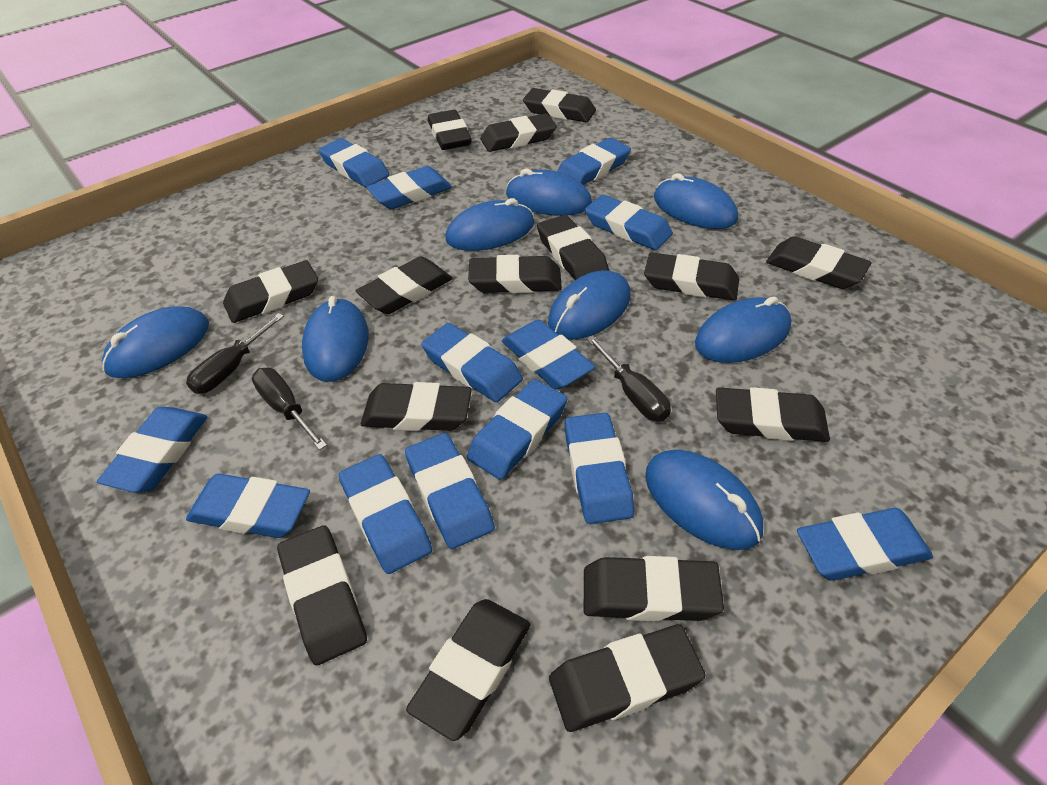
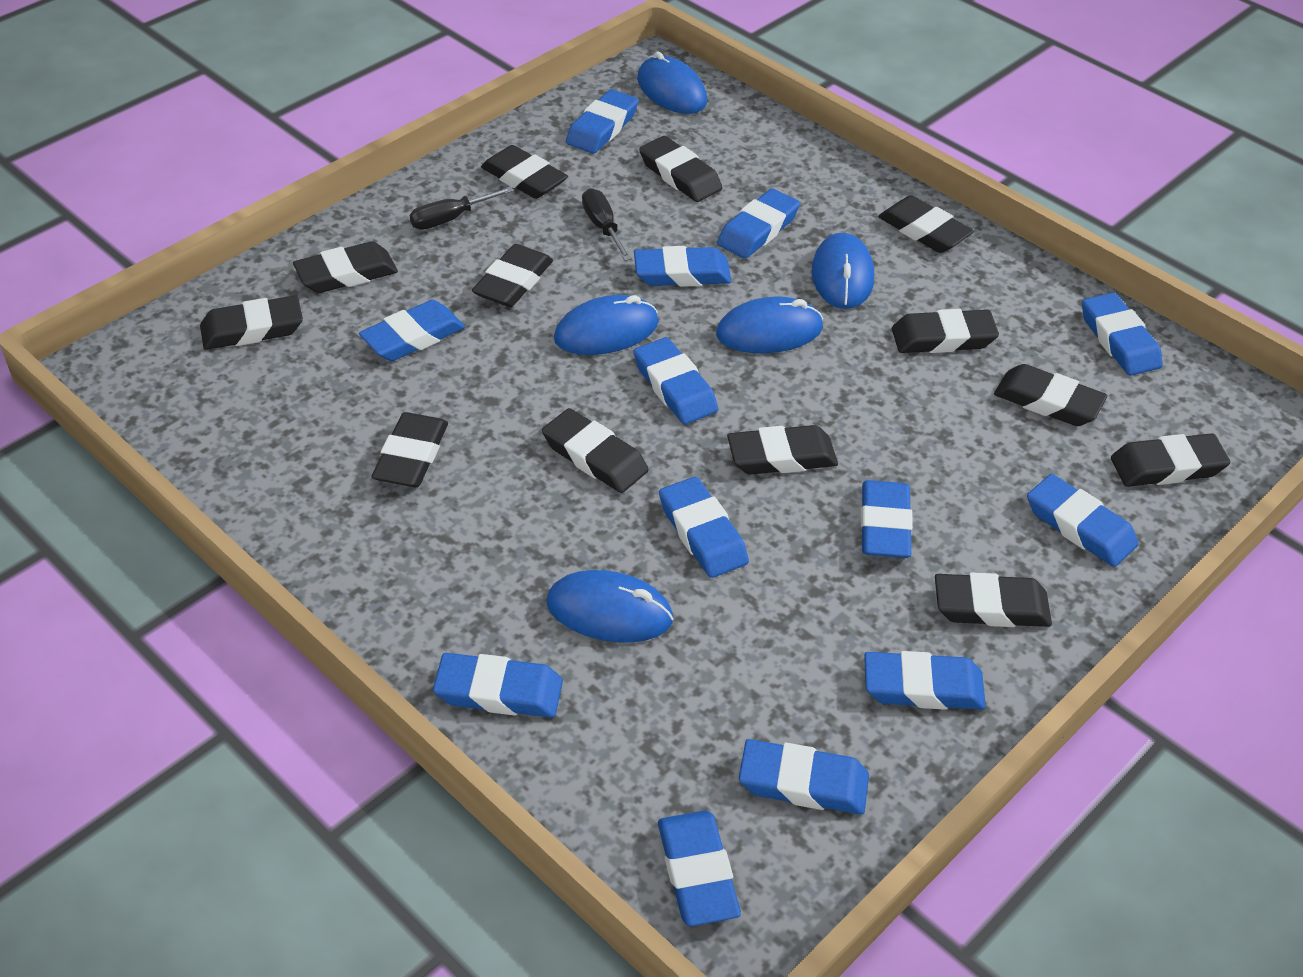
black eraser: 15 -> 13
black screwdriver: 3 -> 2
blue mouse: 8 -> 5

